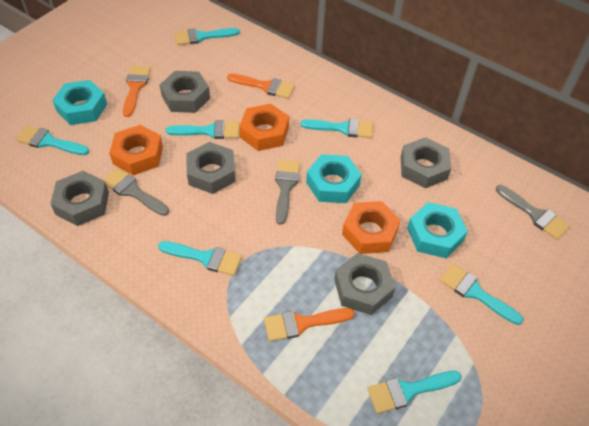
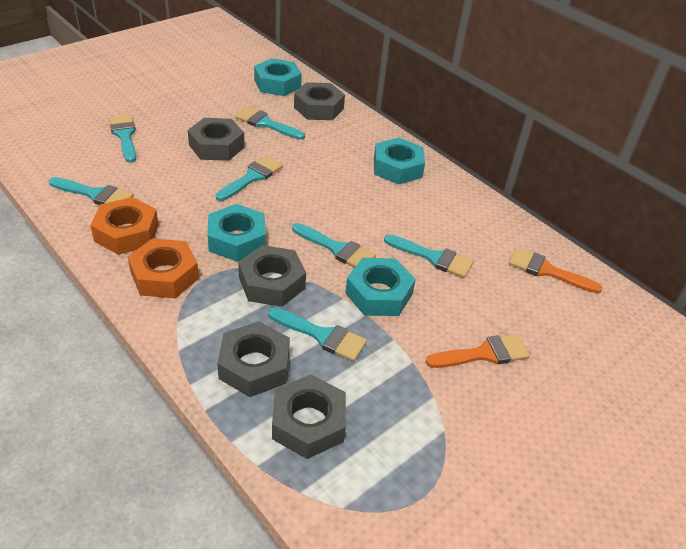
grey brush: 3 -> 0
orange brush: 3 -> 2
orange nut: 3 -> 2
turquoise nut: 3 -> 4

